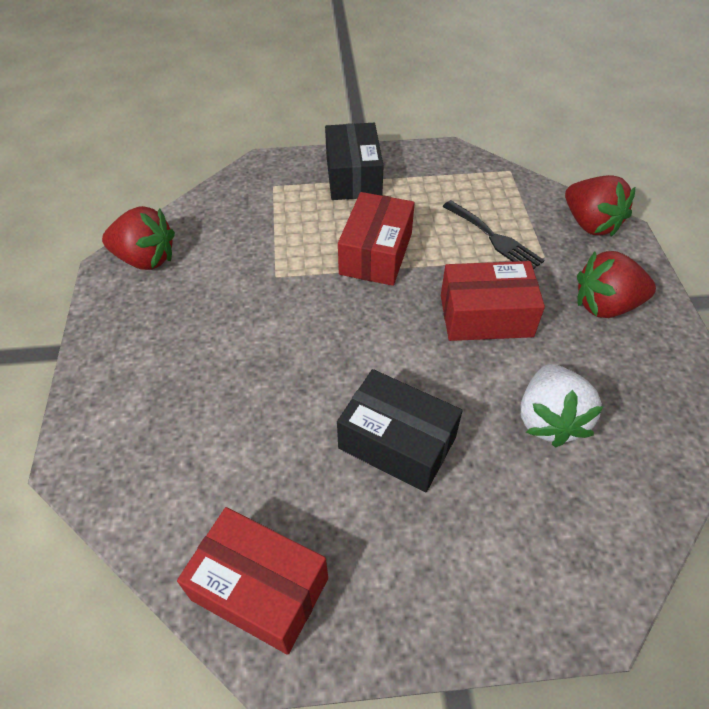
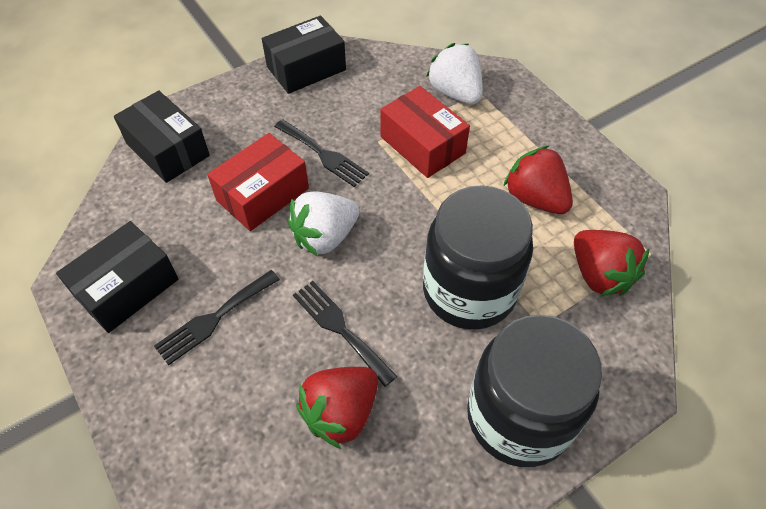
black box: 2 -> 3
black fork: 1 -> 3
black jar: 0 -> 2
red box: 3 -> 2
white strawberry: 1 -> 2

